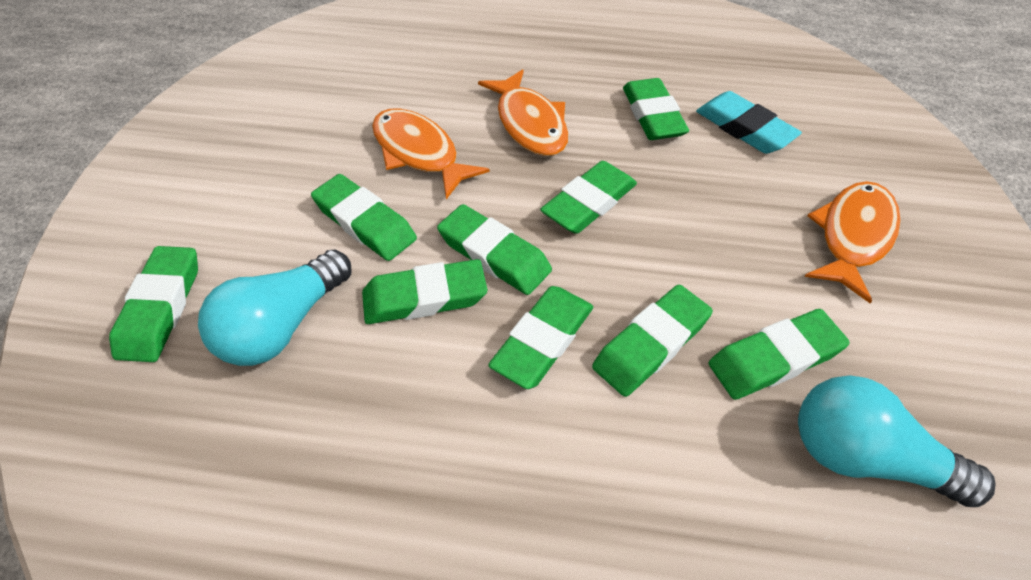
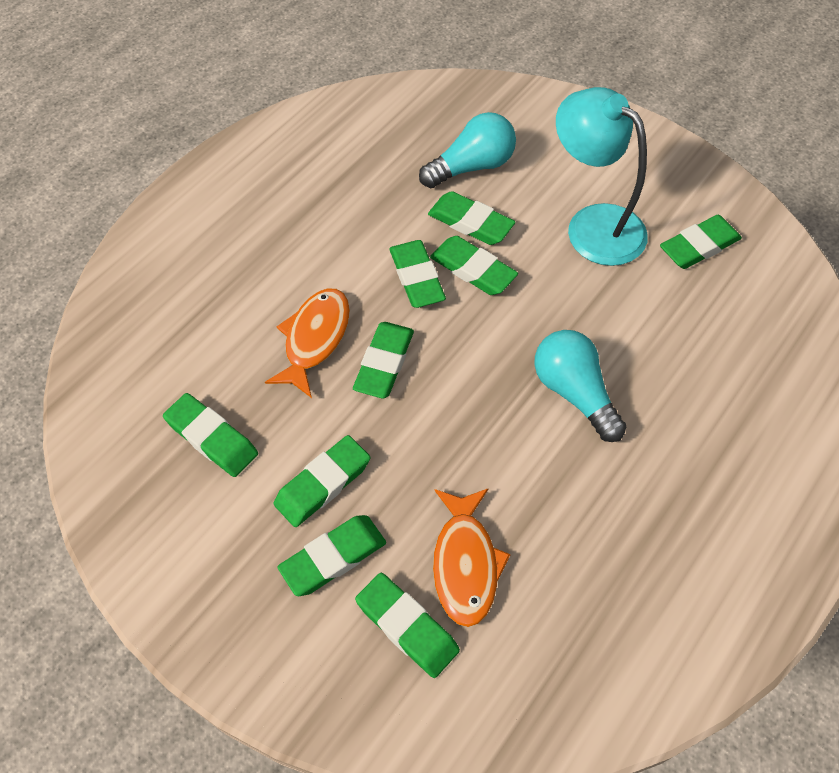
orange fish: 3 -> 2
turquoise eraser: 1 -> 0
turquoise lamp: 0 -> 1

